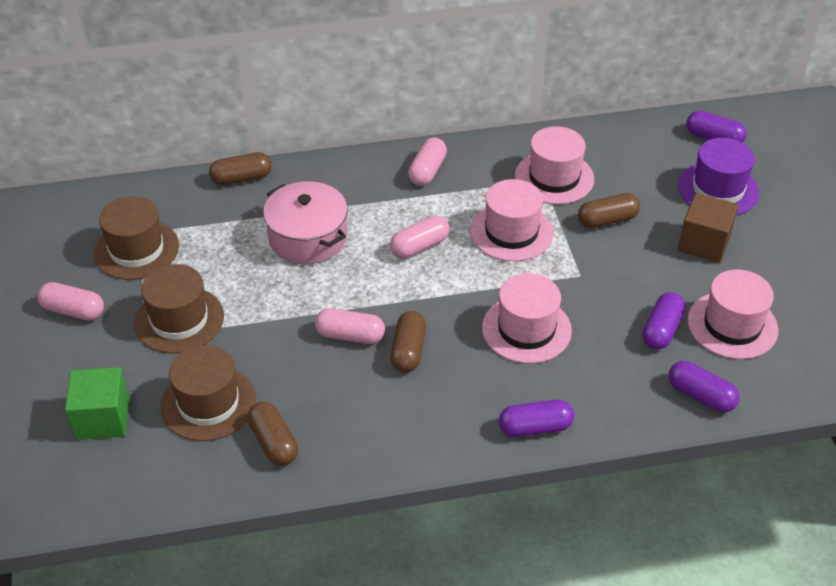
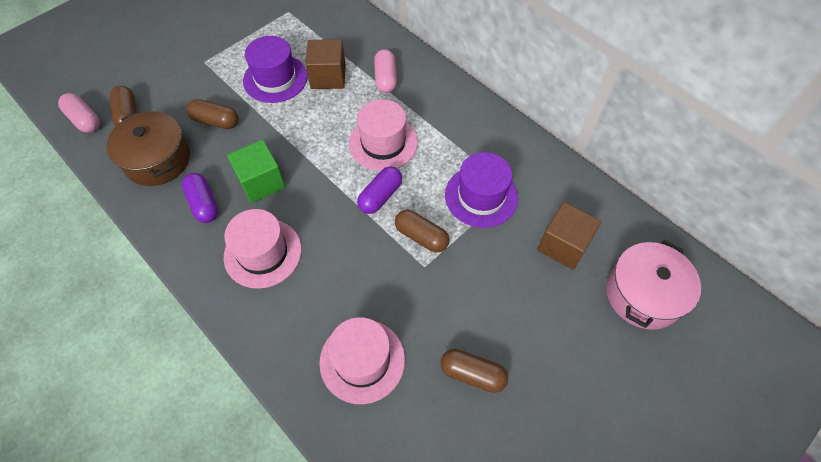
brown cube: 1 -> 2
brown hat: 3 -> 0
brown pot: 0 -> 1
pink capsule: 4 -> 2
pink hat: 4 -> 3
purple capsule: 4 -> 2
purple hat: 1 -> 2

